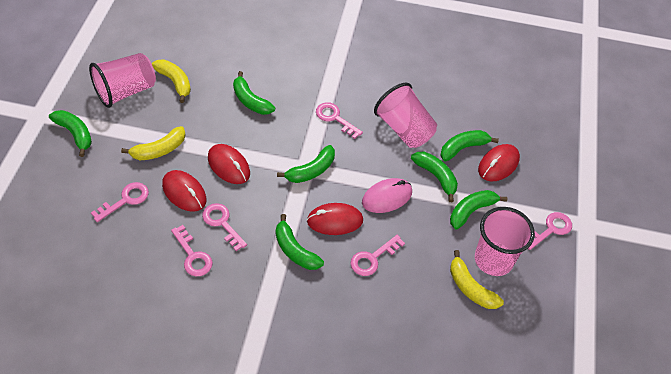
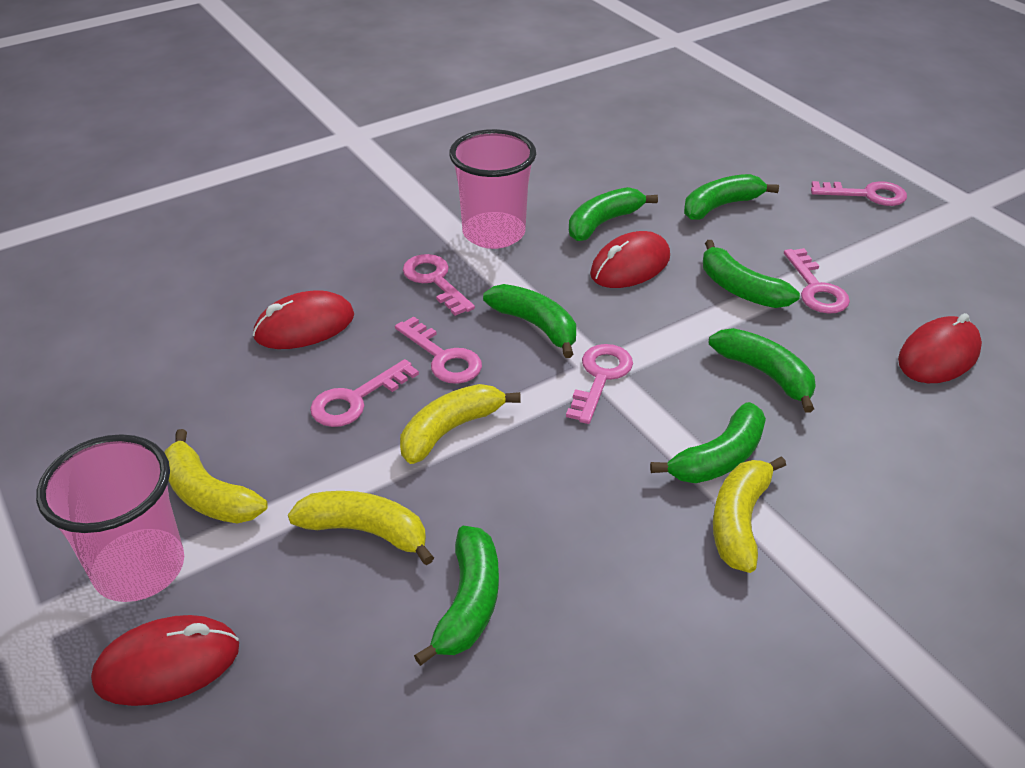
pink cup: 3 -> 2
pink mouse: 1 -> 0
yellow banana: 3 -> 4

